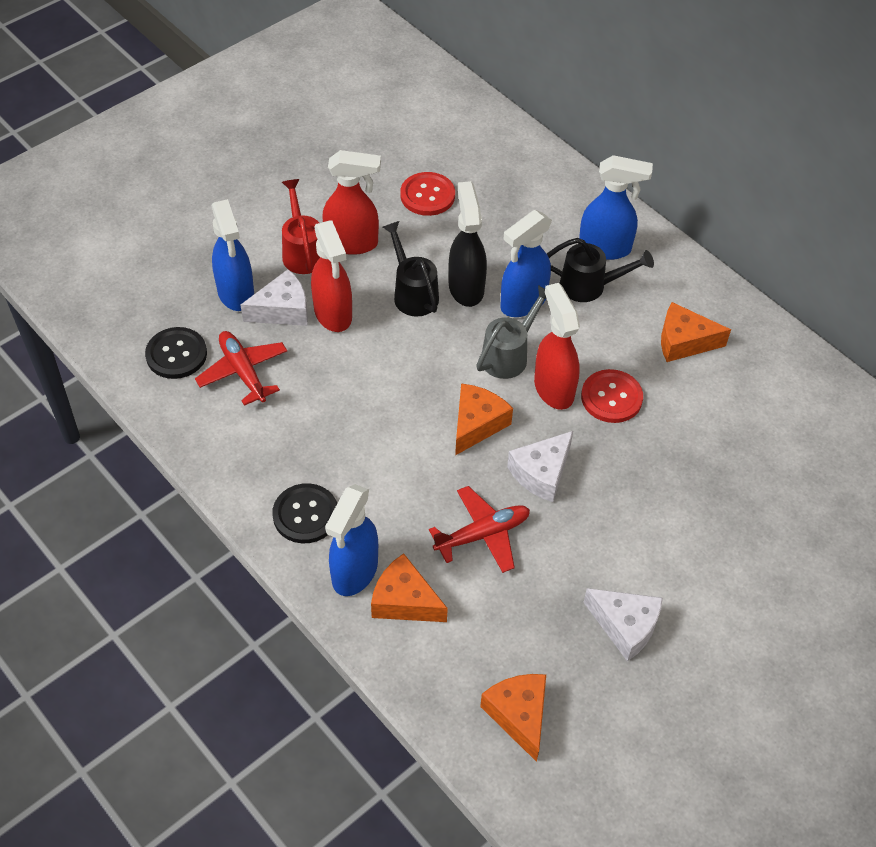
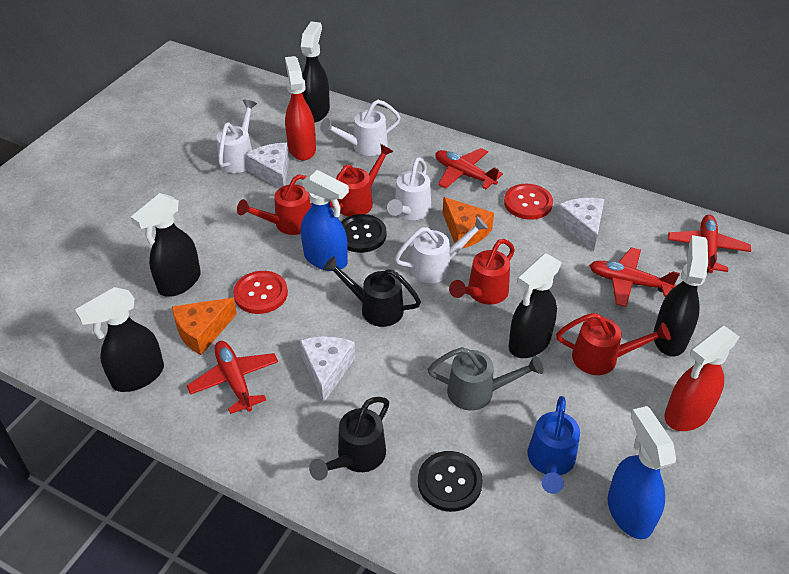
black spray bottle: 1 -> 5
blue spray bottle: 4 -> 2
blue watering can: 0 -> 1
orange cheese: 4 -> 2
red plane: 2 -> 4
red spray bottle: 3 -> 2
red watering can: 1 -> 4
white watering can: 0 -> 4

